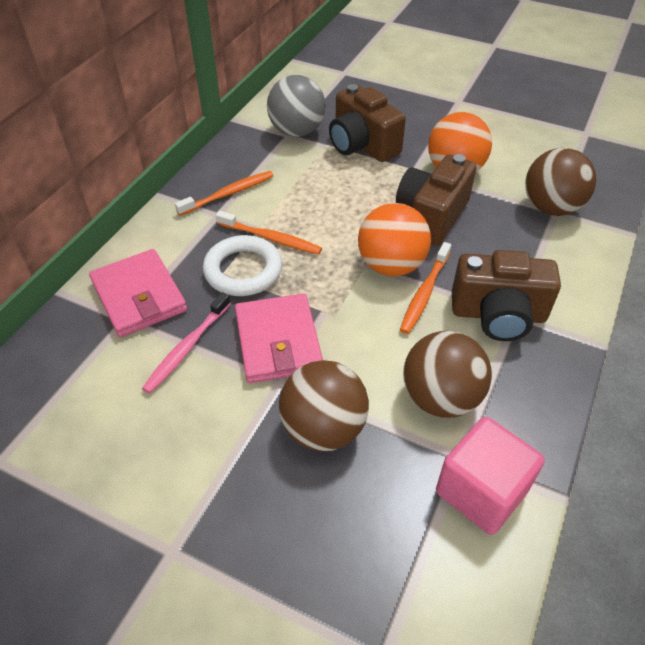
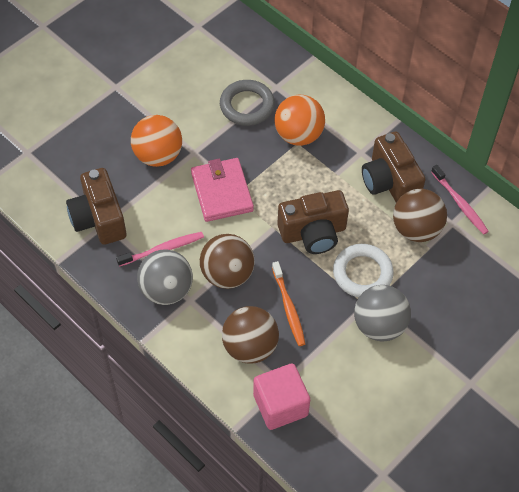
grey ball: 1 -> 2
grey ring: 0 -> 1
orange toothbrush: 3 -> 1
pink toothbrush: 1 -> 2
pink wallet: 2 -> 1

